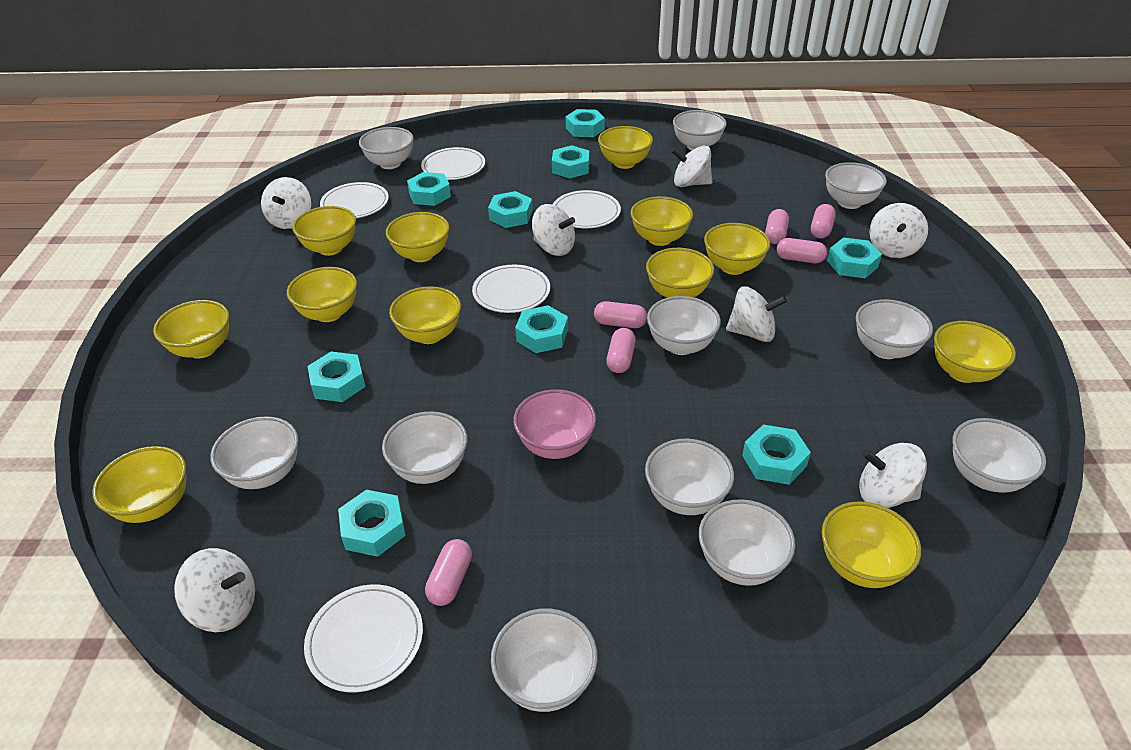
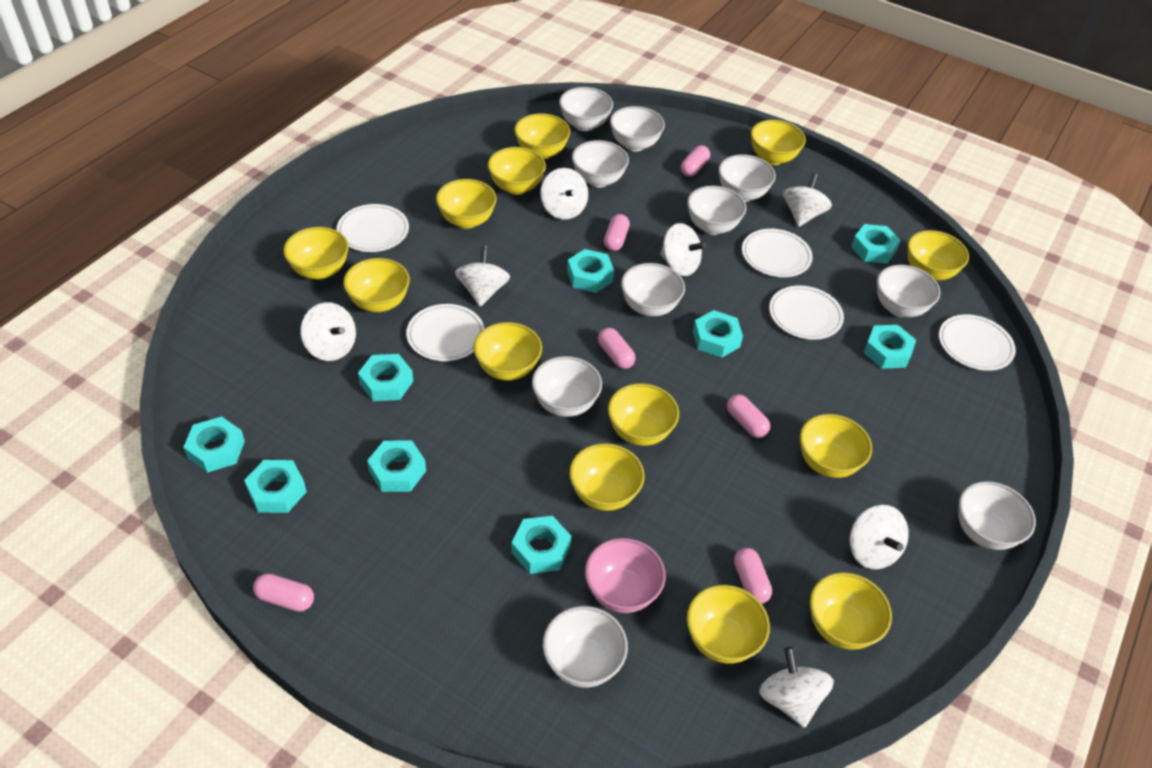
white bowl: 11 -> 10
yellow bowl: 12 -> 13

